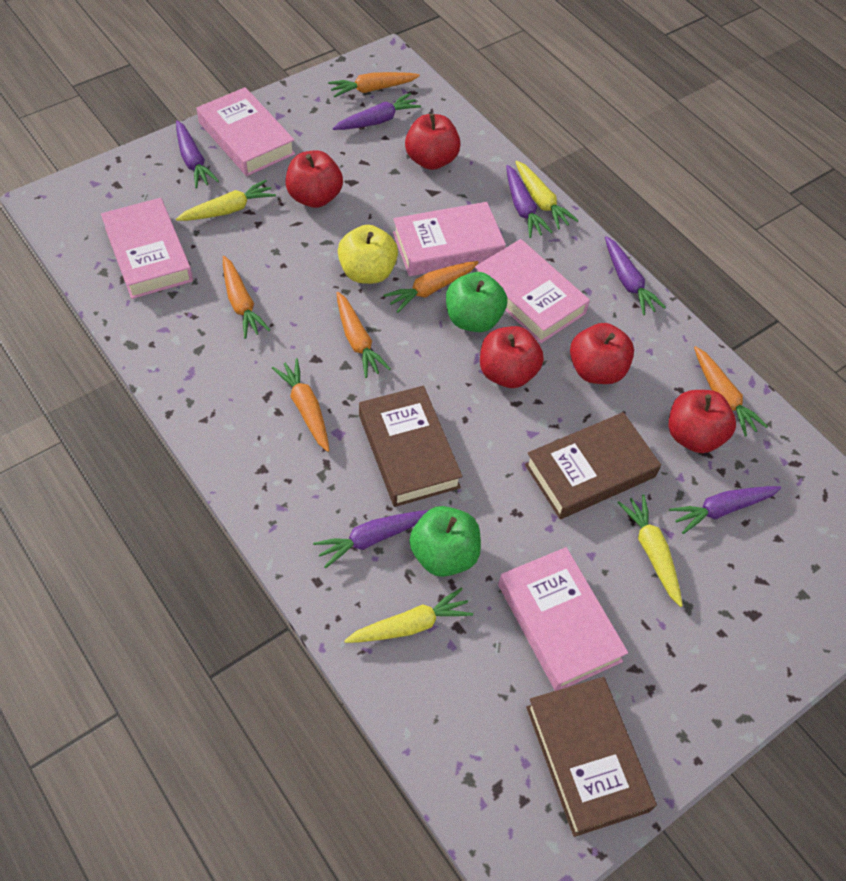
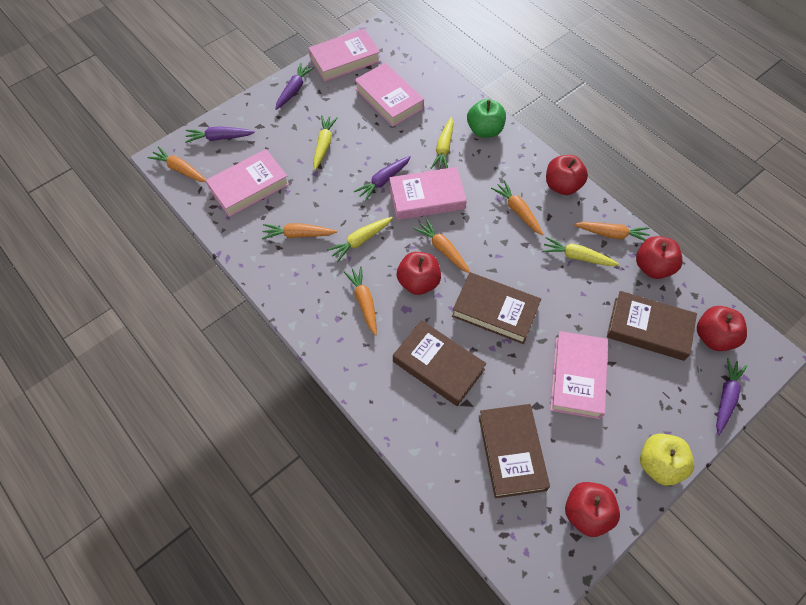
brown book: 3 -> 4
green apple: 2 -> 1
purple carrot: 6 -> 4

